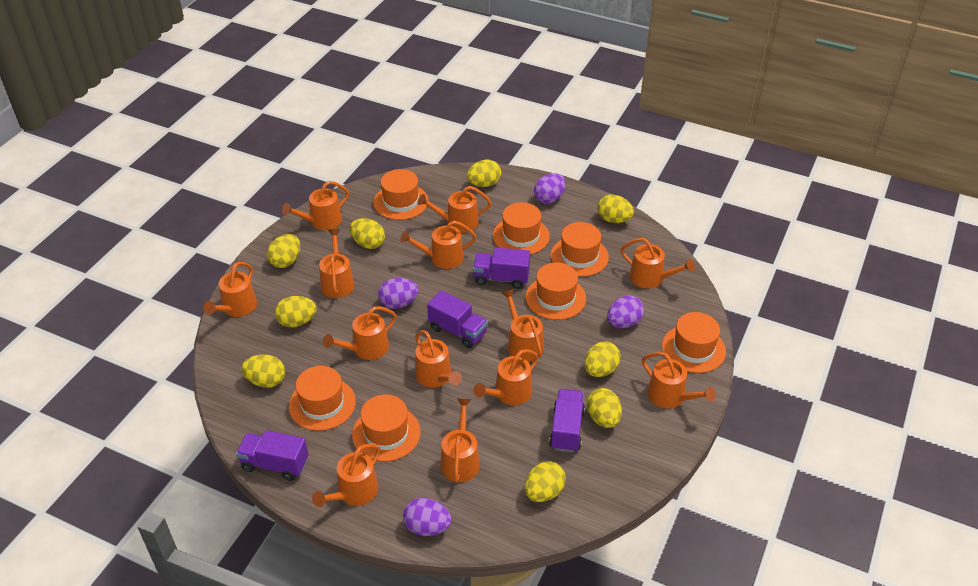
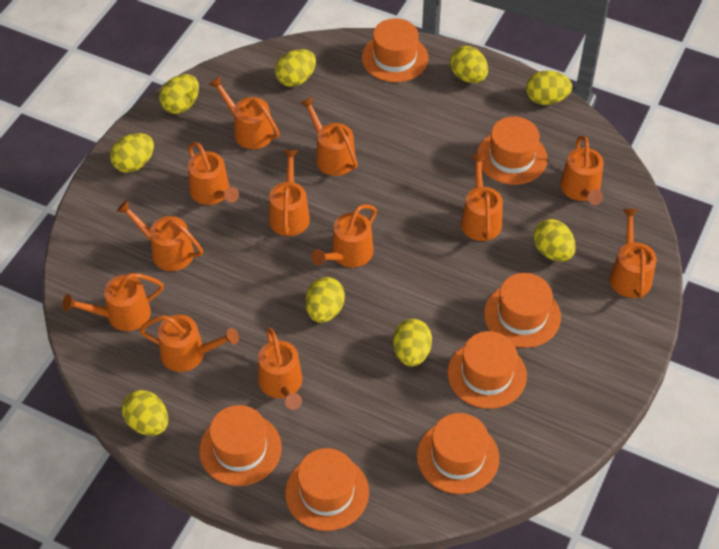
orange watering can: 13 -> 12
purple egg: 4 -> 0
purple truck: 4 -> 0

